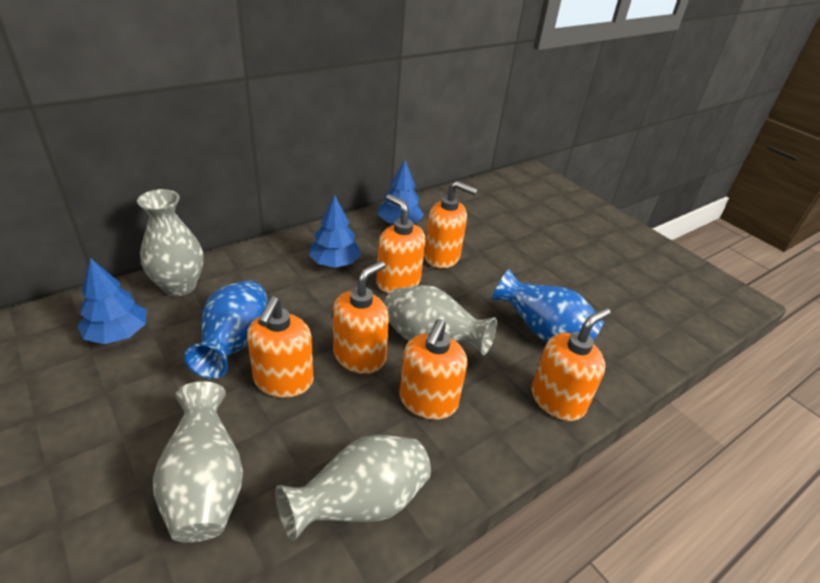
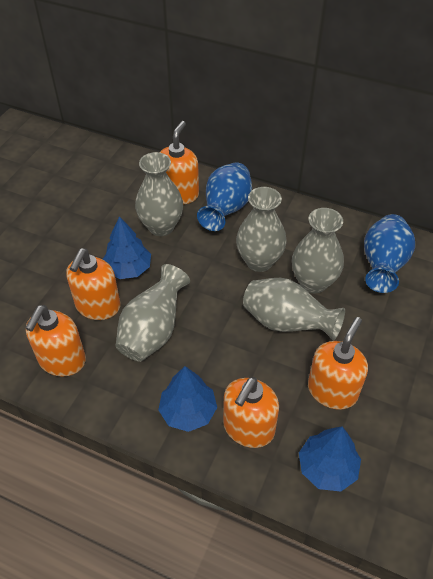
grey vase: 4 -> 5
orange soap dispenser: 6 -> 5

